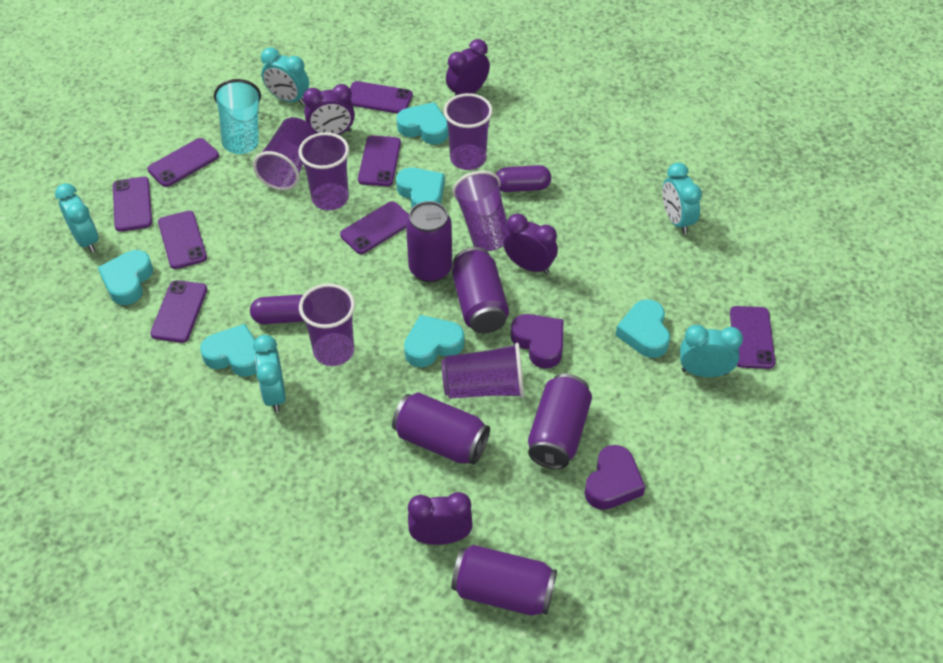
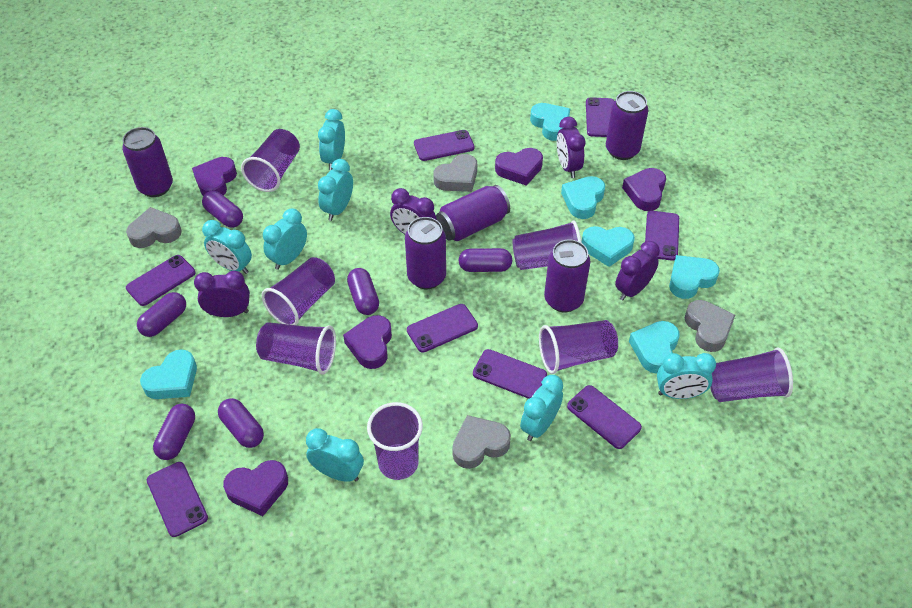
grey heart: 0 -> 4
purple capsule: 2 -> 6
purple cup: 6 -> 7
purple heart: 2 -> 5
turquoise clock: 5 -> 7
turquoise cup: 1 -> 0

